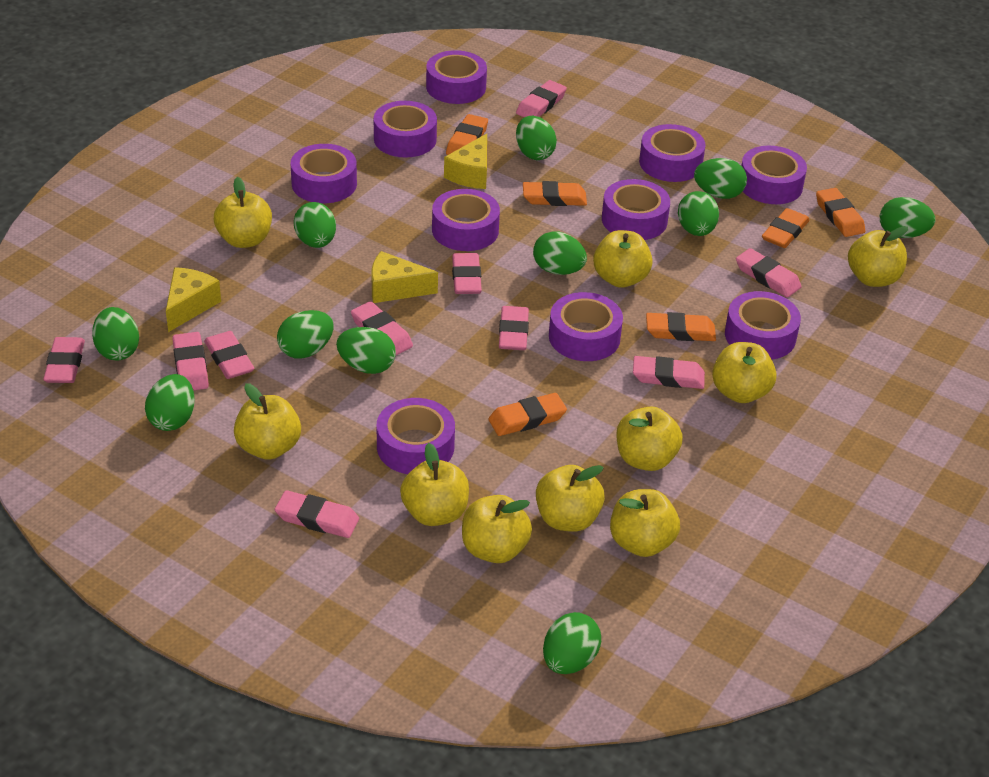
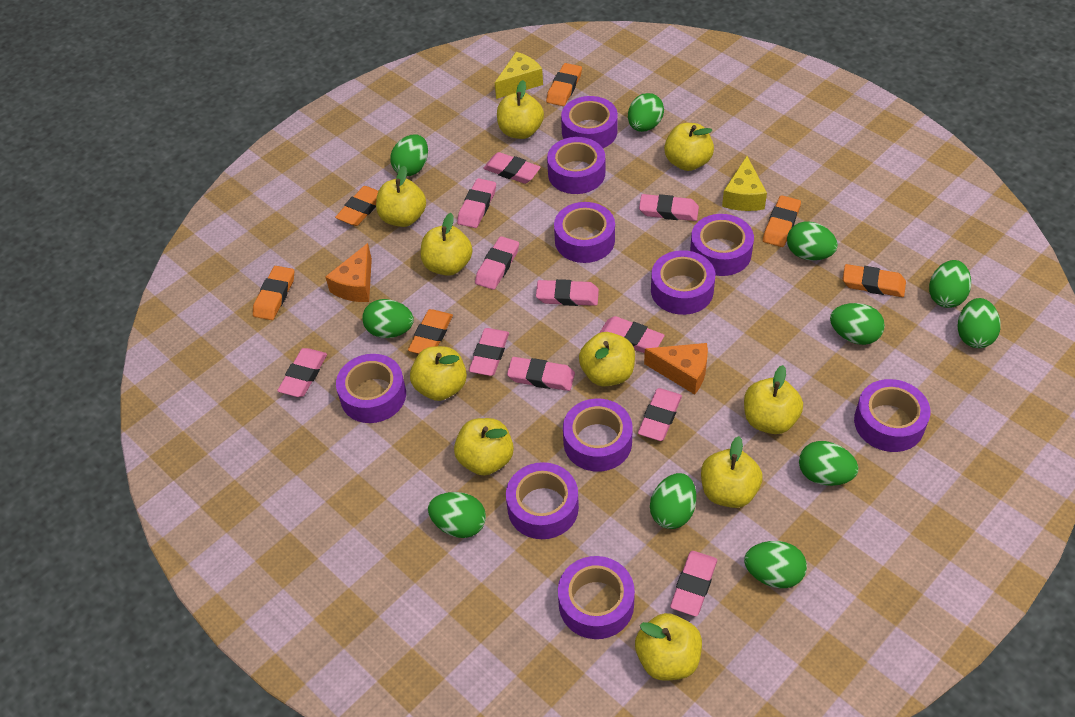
orange cheese: 0 -> 2
pink eraser: 10 -> 11
yellow cheese: 3 -> 2

